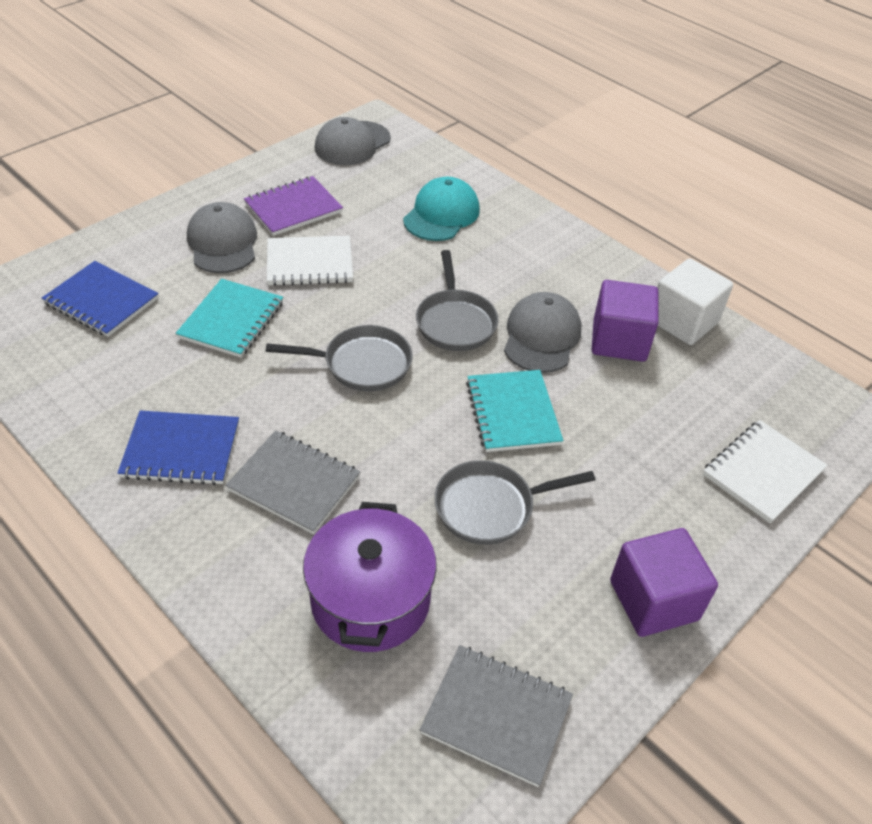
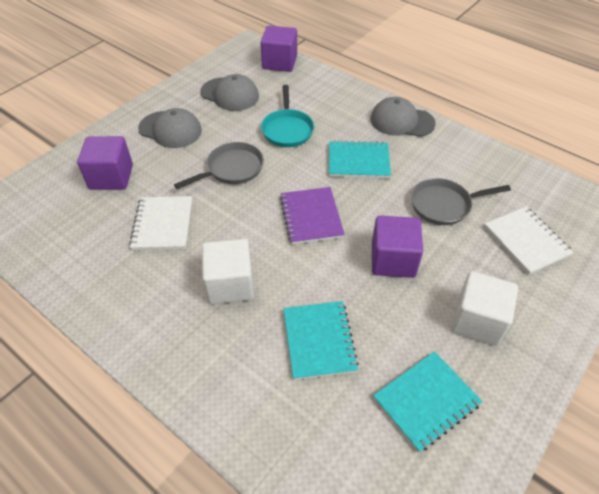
blue notebook: 2 -> 0
grey notebook: 2 -> 0
grey pan: 3 -> 2
purple cube: 2 -> 3
purple pot: 1 -> 0
turquoise cap: 1 -> 0
turquoise notebook: 2 -> 3
turquoise pan: 0 -> 1
white cube: 1 -> 2

